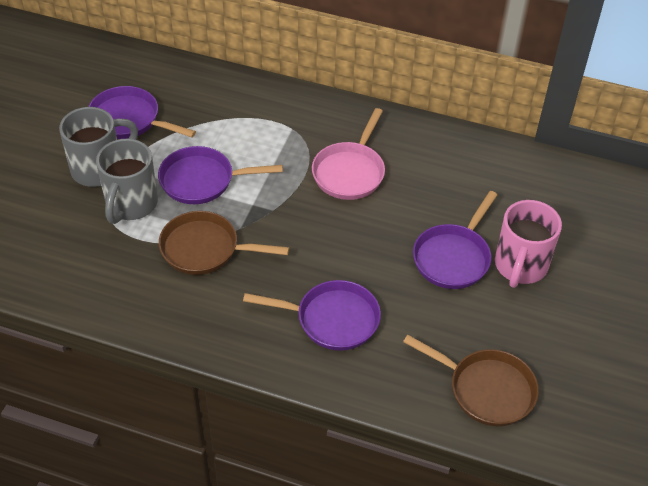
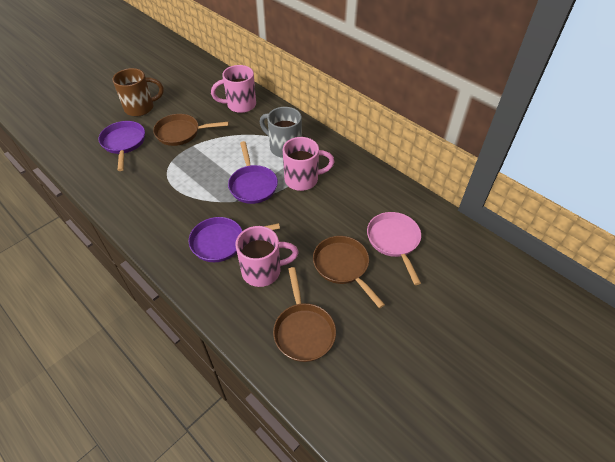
brown mug: 0 -> 1
brown pan: 2 -> 3
grey mug: 2 -> 1
pink mug: 1 -> 3
purple pan: 4 -> 3

